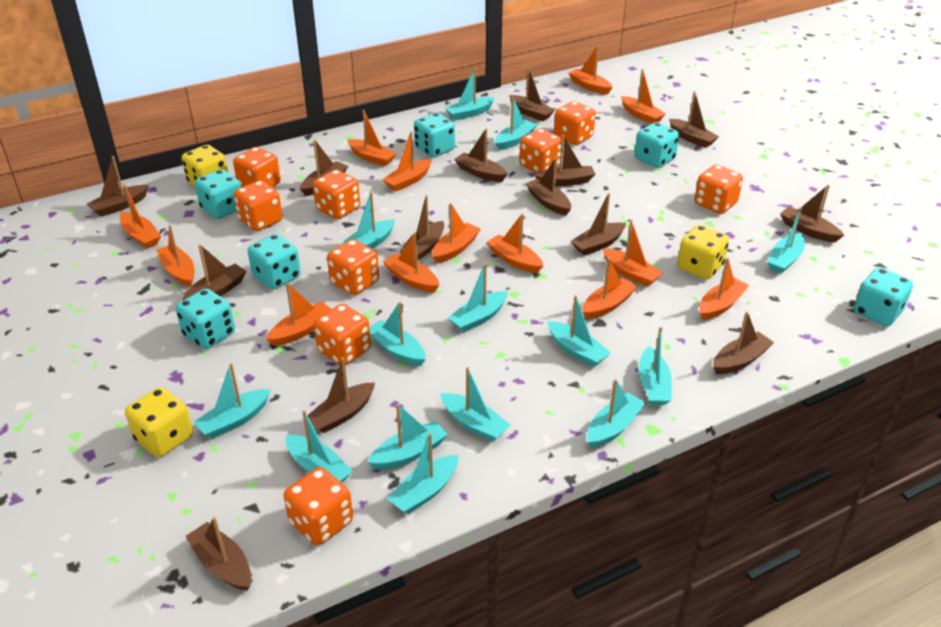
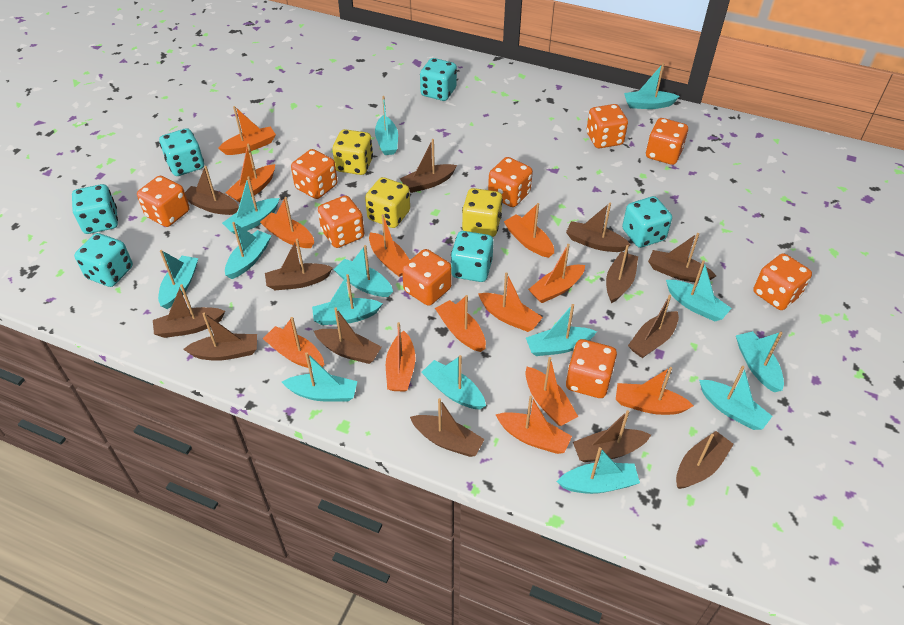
brown boat: 14 -> 13

